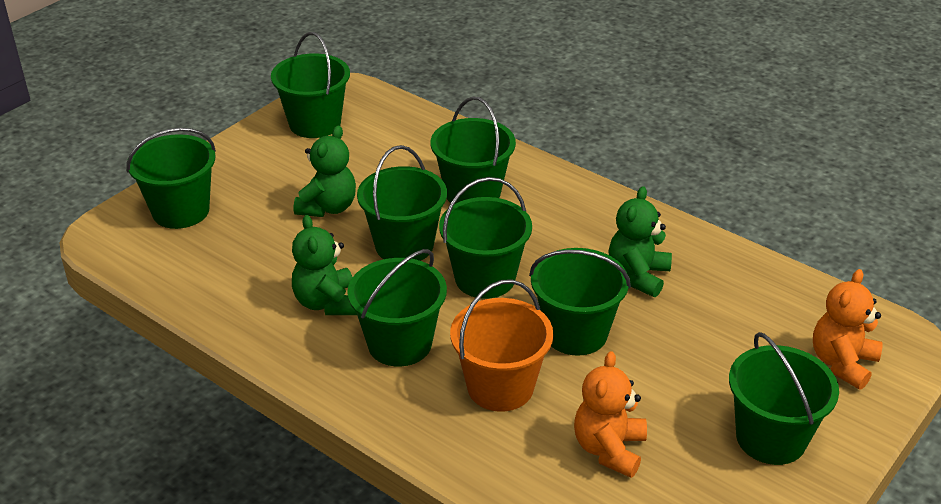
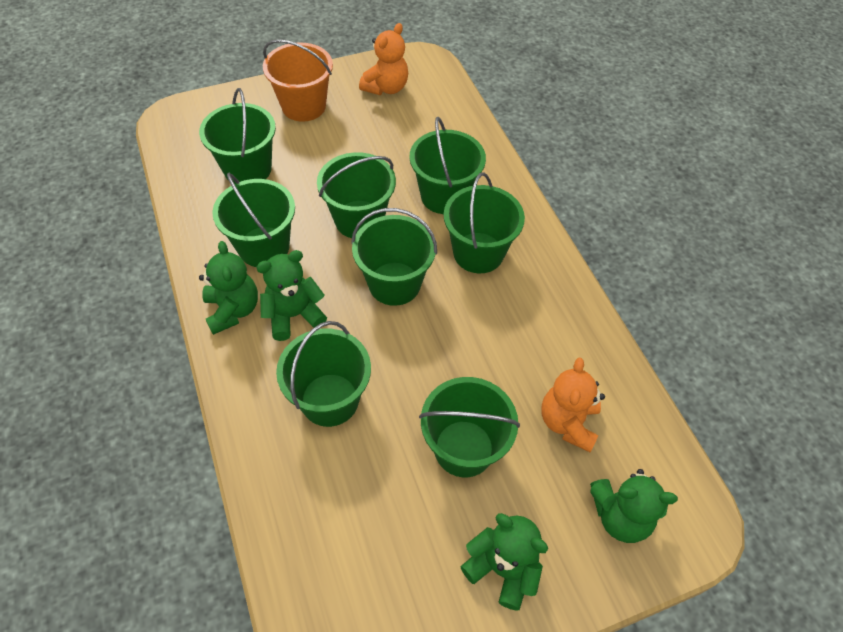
green teddy bear: 3 -> 4

